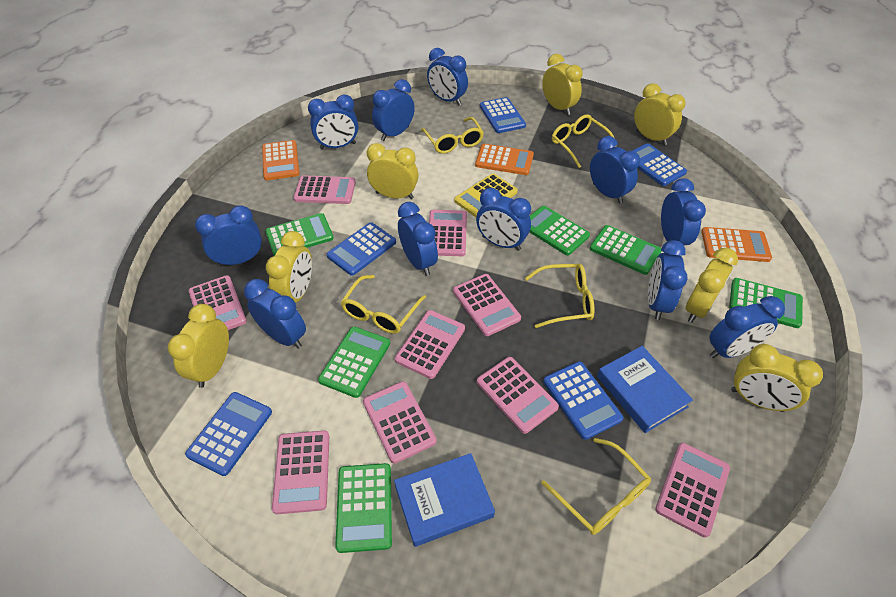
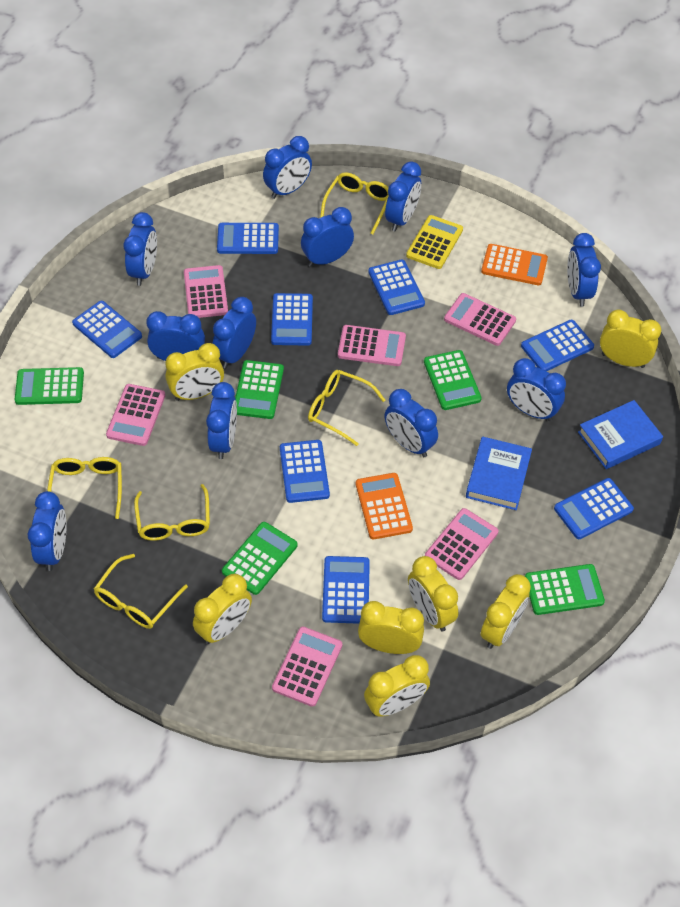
blue calculator: 5 -> 8
green calculator: 6 -> 5
orange calculator: 3 -> 2
pink calculator: 9 -> 6

